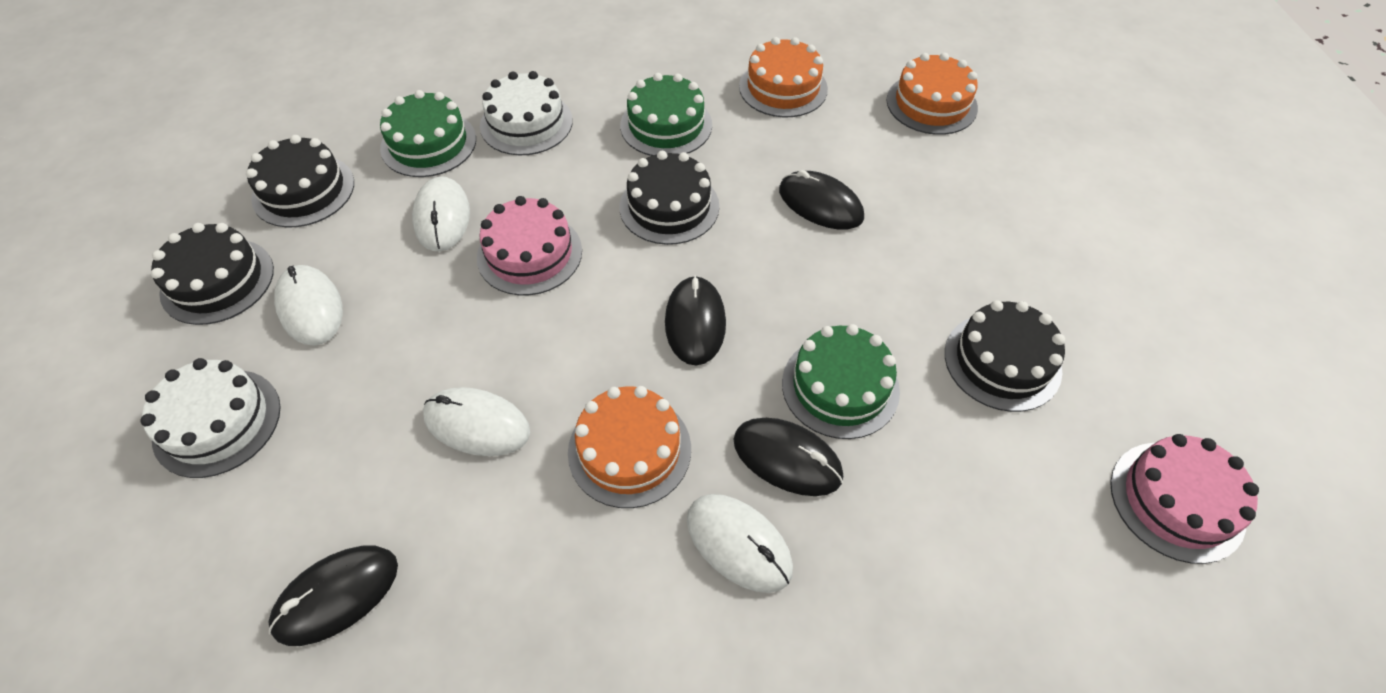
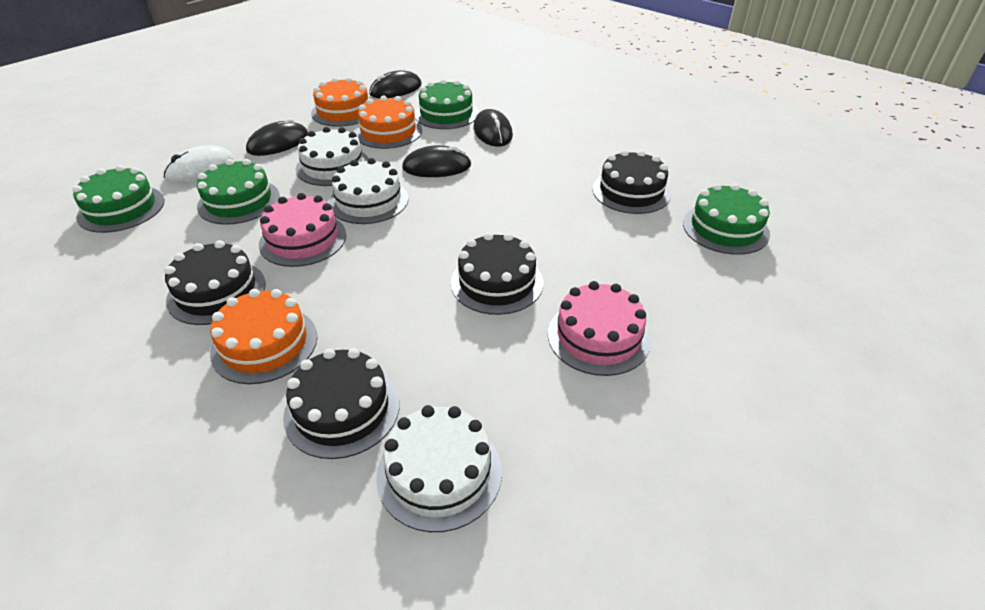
green cake: 3 -> 4
white cake: 2 -> 3
white mouse: 4 -> 1

